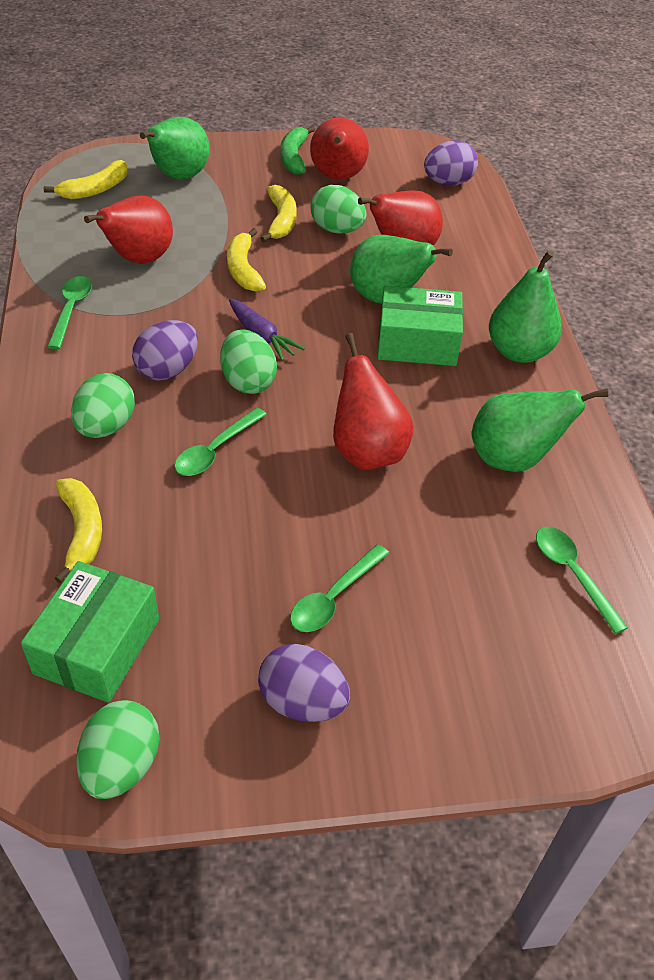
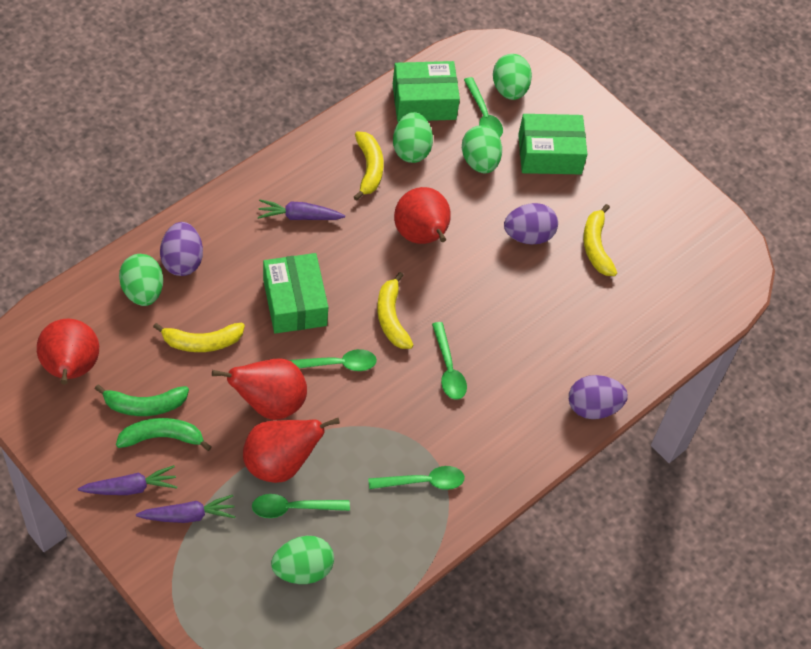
green banana: 1 -> 2
green box: 2 -> 3
green egg: 4 -> 5
green pear: 4 -> 0
green spoon: 4 -> 5
purple carrot: 1 -> 3

